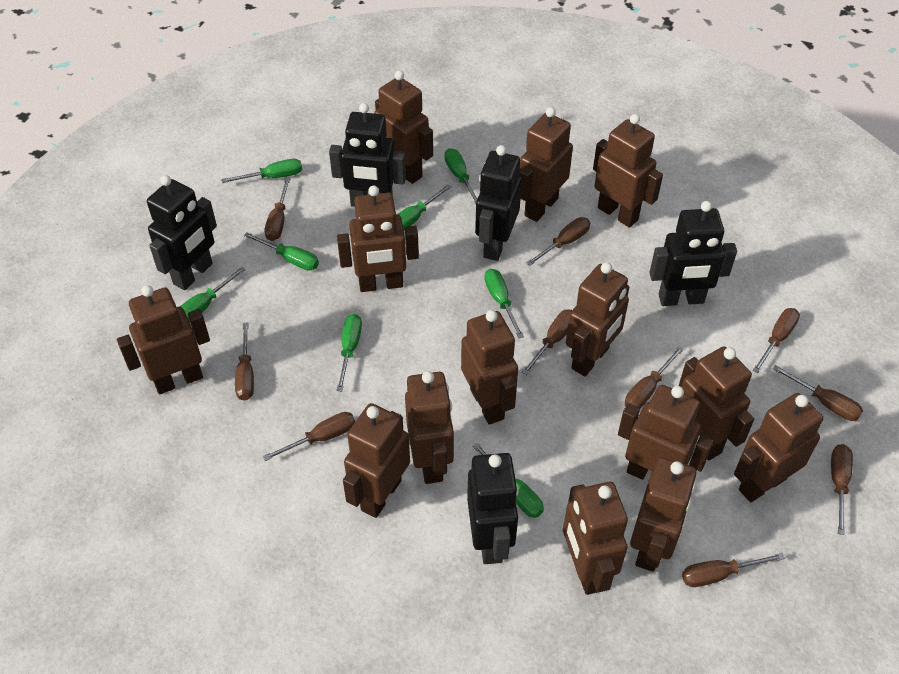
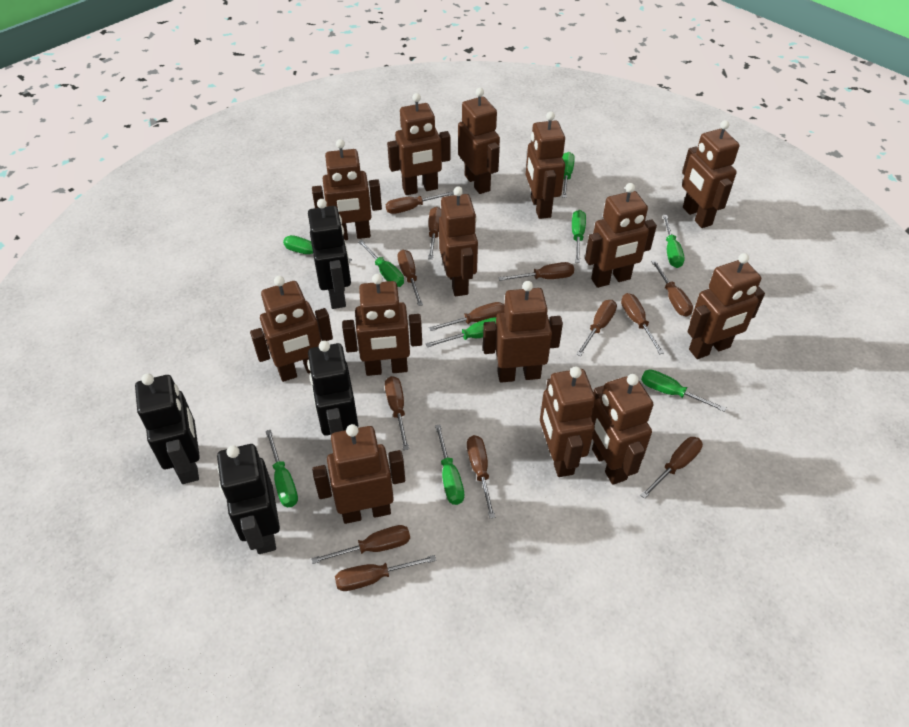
black robot: 5 -> 4
brown screwdriver: 10 -> 13
green screwdriver: 8 -> 9

